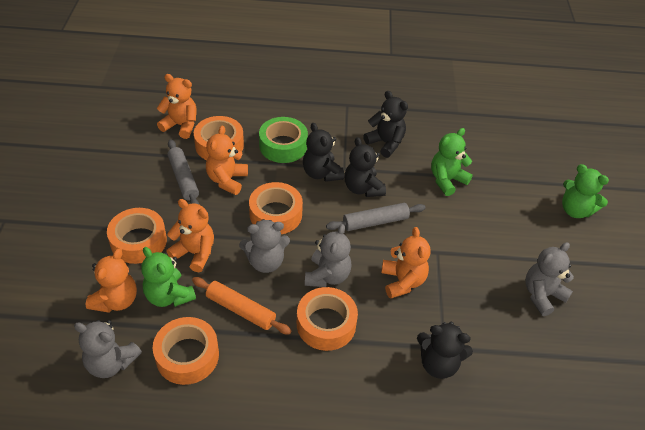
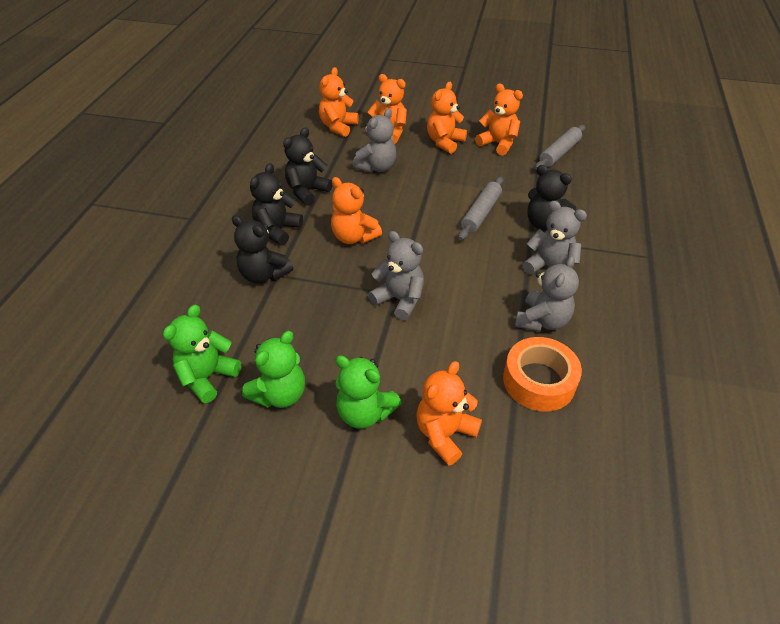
green tape: 1 -> 0
orange rolling pin: 1 -> 0
orange tape: 5 -> 1
orange teddy bear: 5 -> 6

